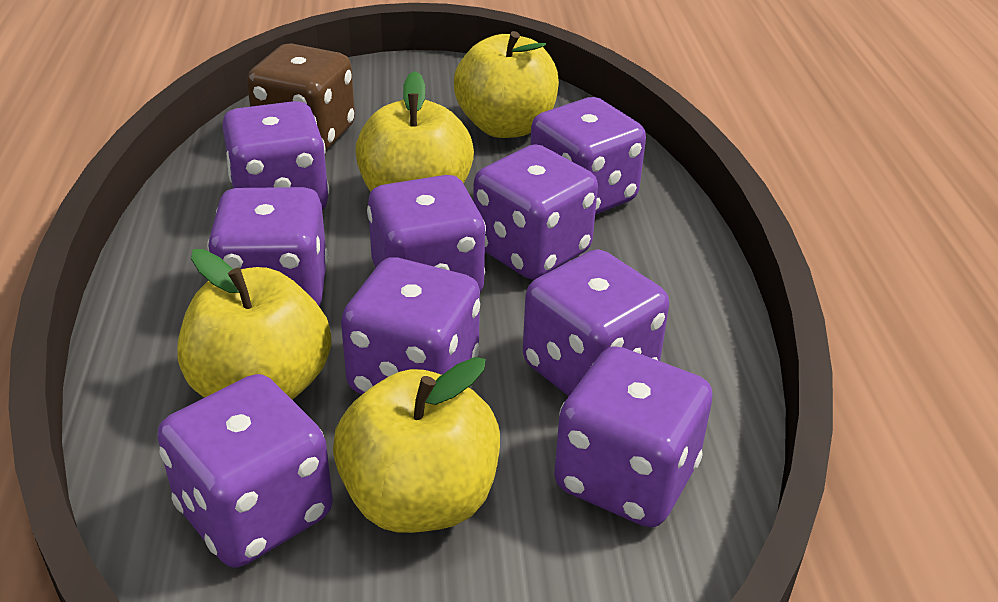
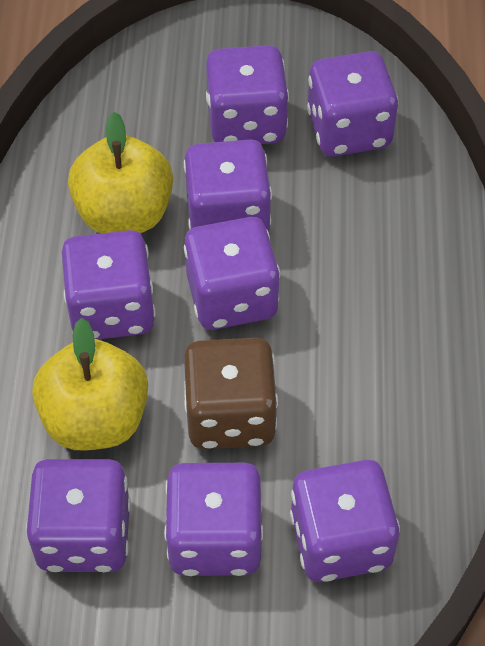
purple dice: 9 -> 8
yellow apple: 4 -> 2

